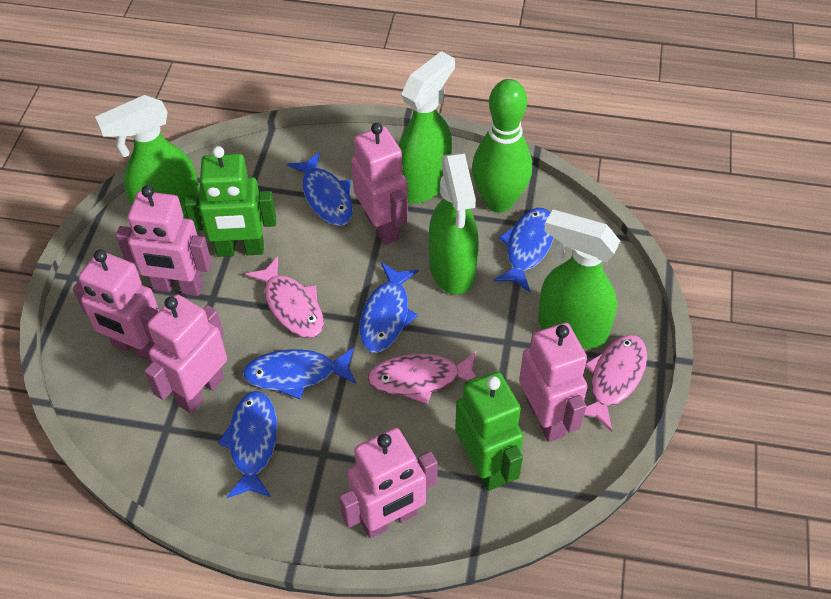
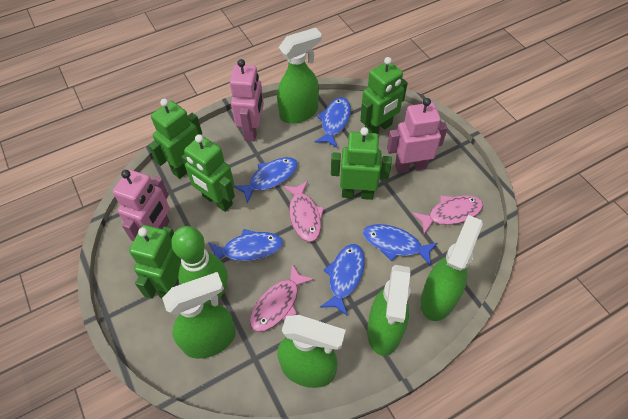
green robot: 2 -> 5
green spray bottle: 4 -> 5
pink robot: 6 -> 3

